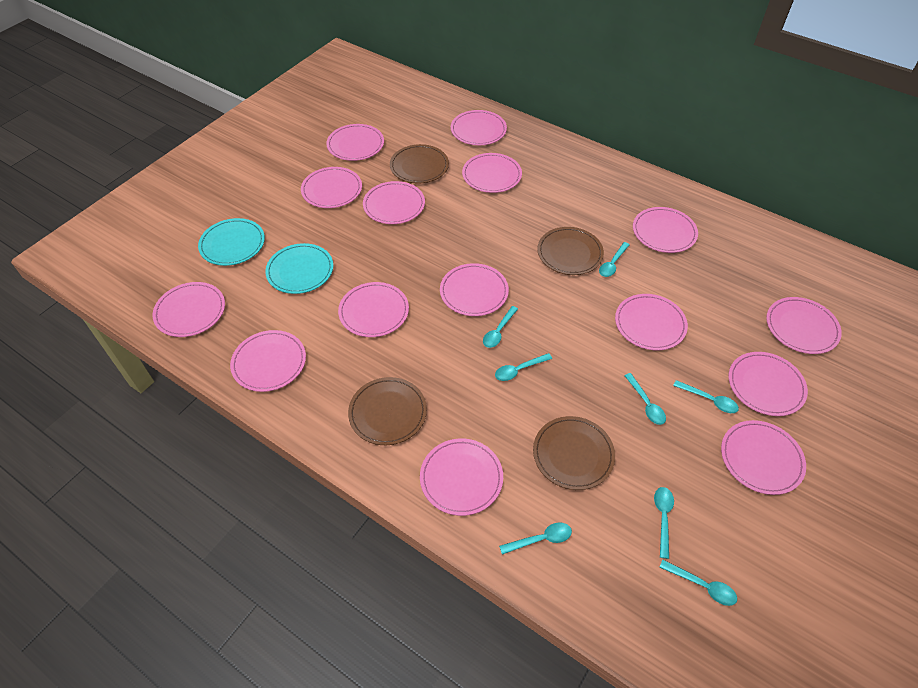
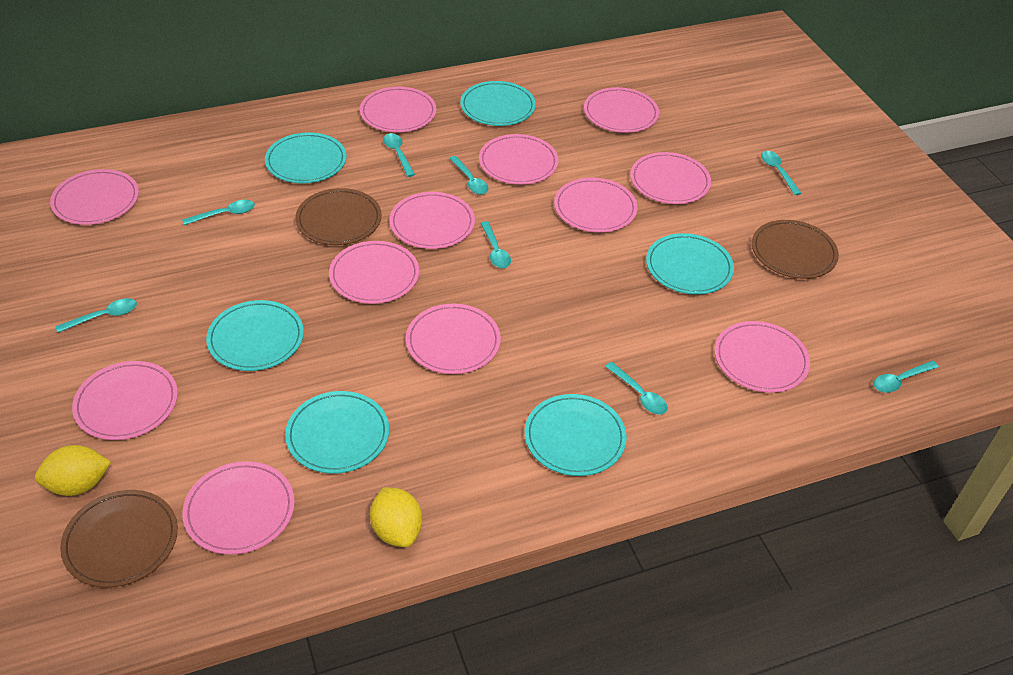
brown plate: 4 -> 3
pink plate: 15 -> 12
turquoise plate: 2 -> 6
yellow lemon: 0 -> 2

